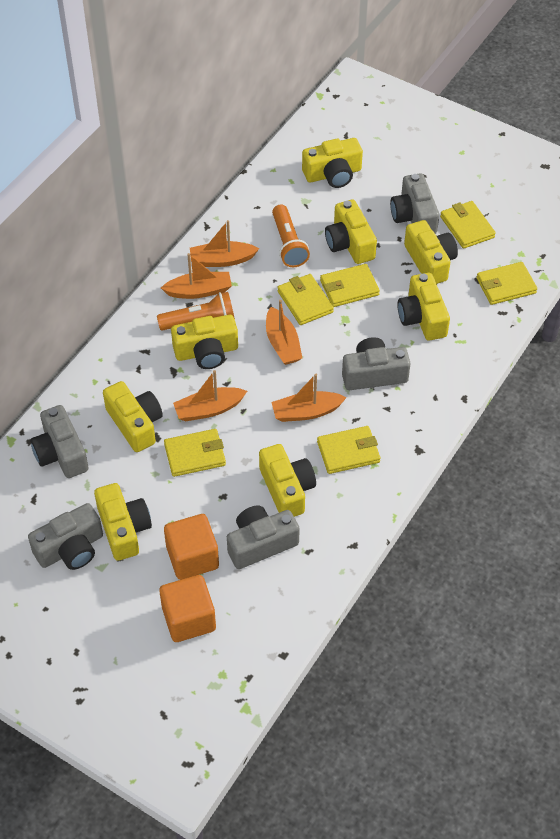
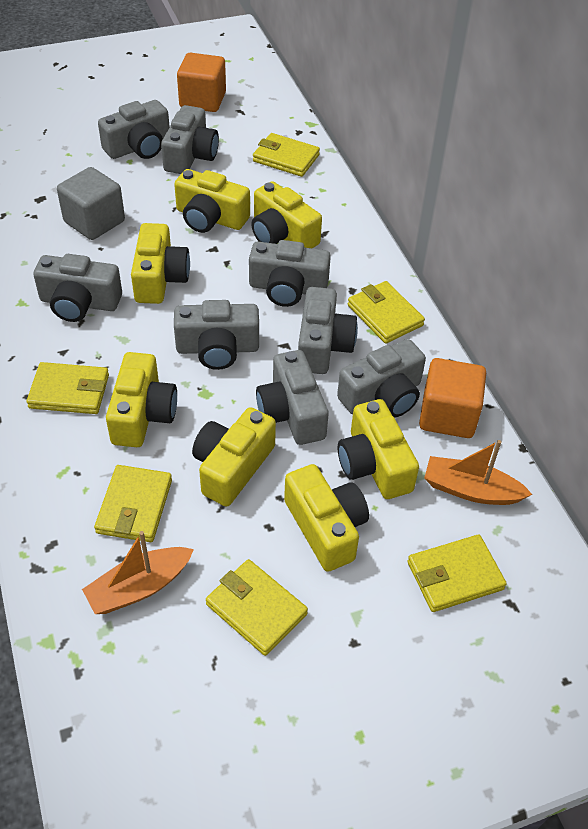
grey camera: 5 -> 8
grey cube: 0 -> 1
orange boat: 5 -> 2
orange flashlight: 2 -> 0
yellow camera: 8 -> 7

